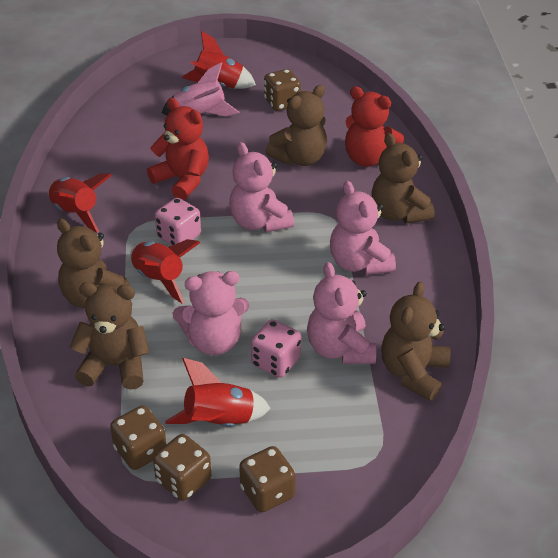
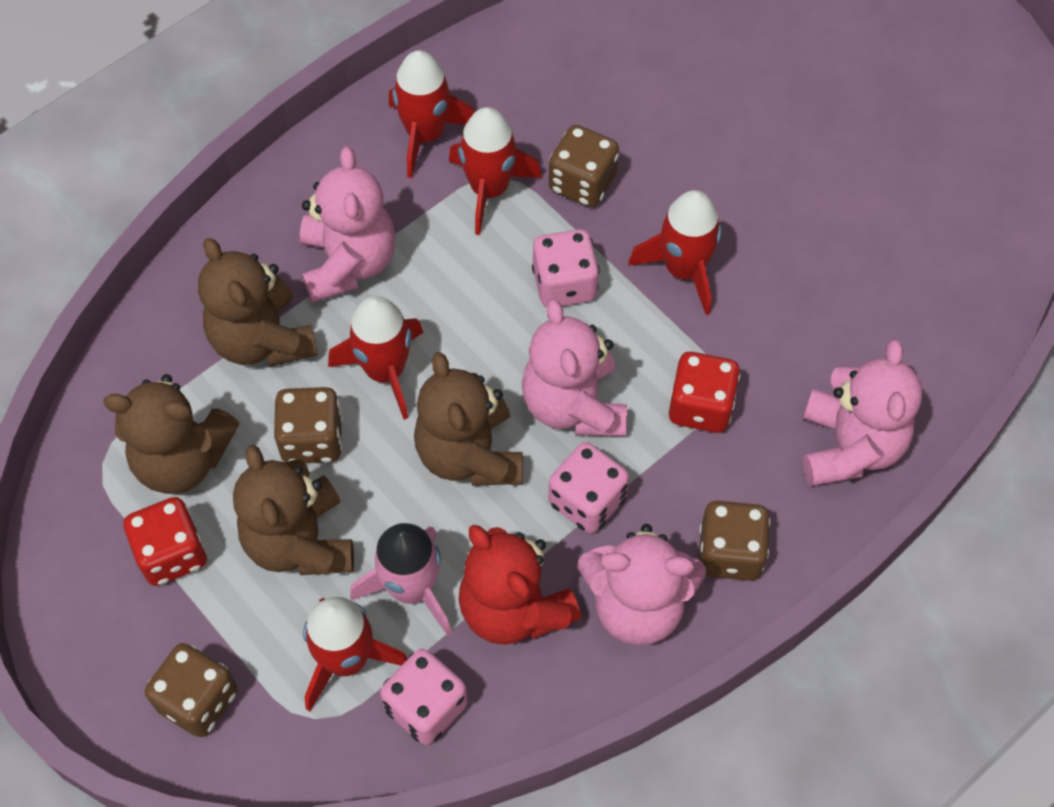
brown teddy bear: 5 -> 4
pink dice: 2 -> 3
red dice: 0 -> 2
red rocket: 4 -> 5
red teddy bear: 2 -> 1

